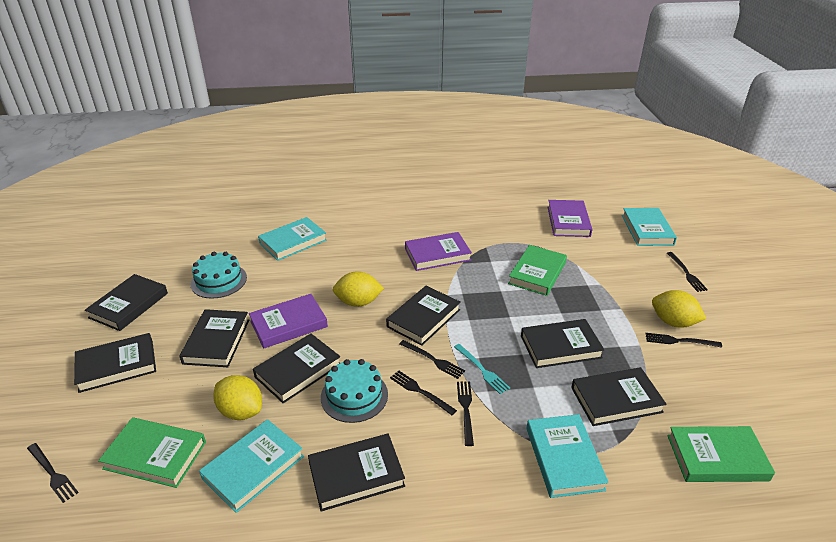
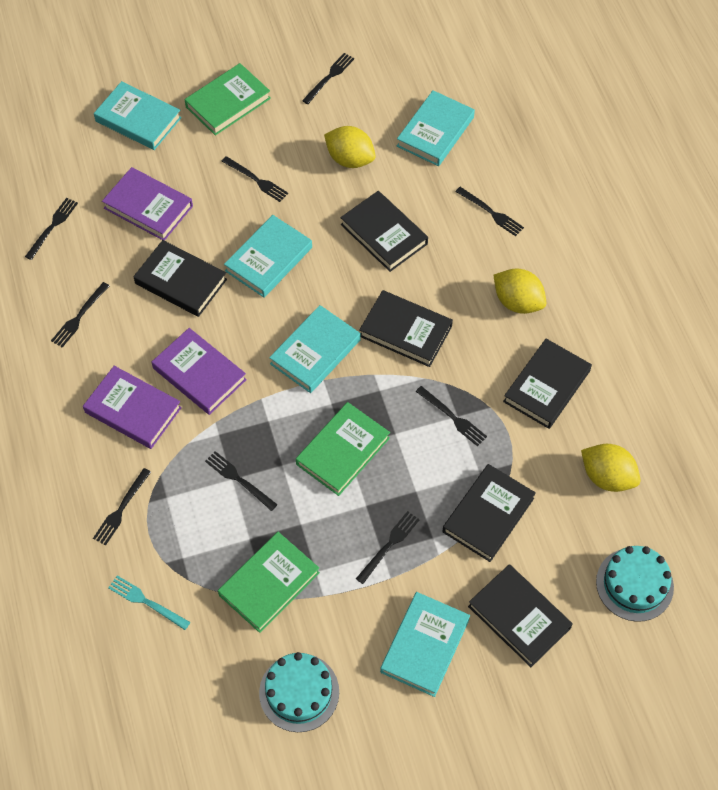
black book: 8 -> 6
black fork: 6 -> 9
turquoise book: 4 -> 5

